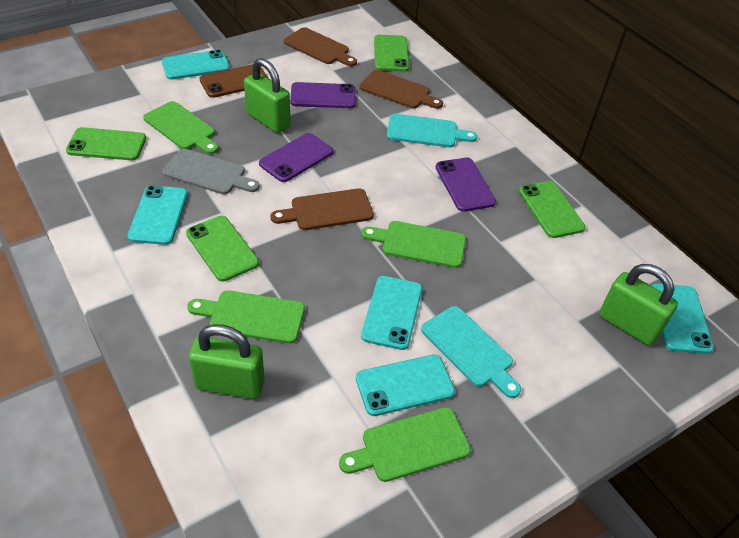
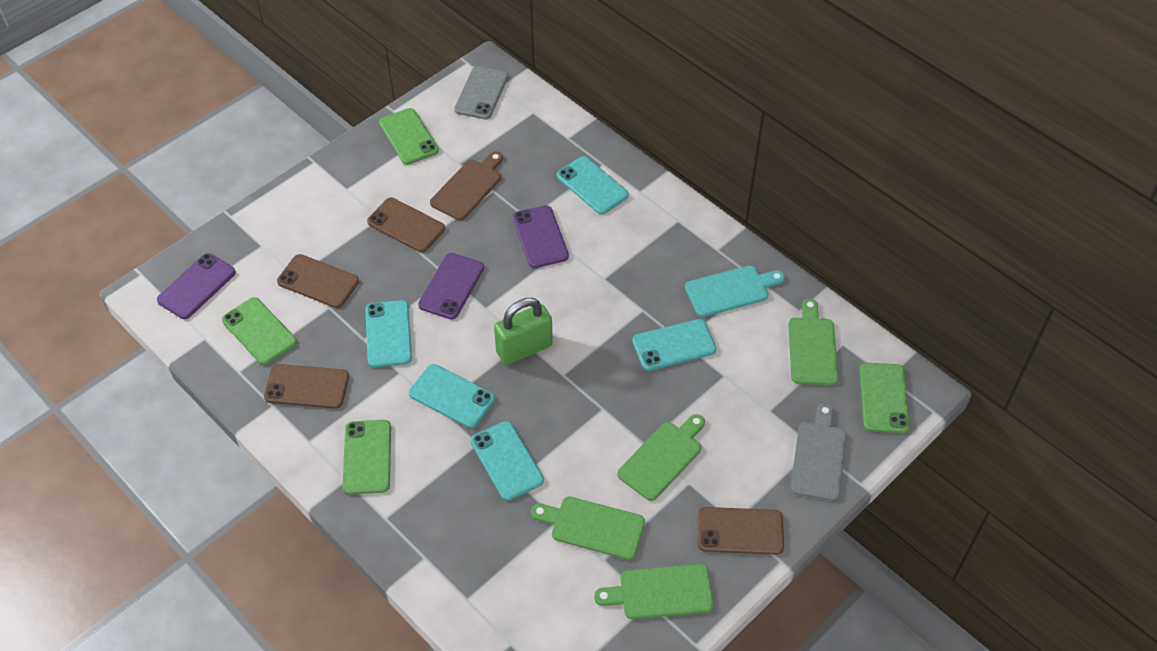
brown cutting board: 3 -> 1
brown phone: 1 -> 4
green padlock: 3 -> 1
grey phone: 0 -> 1
turquoise cutting board: 2 -> 1

